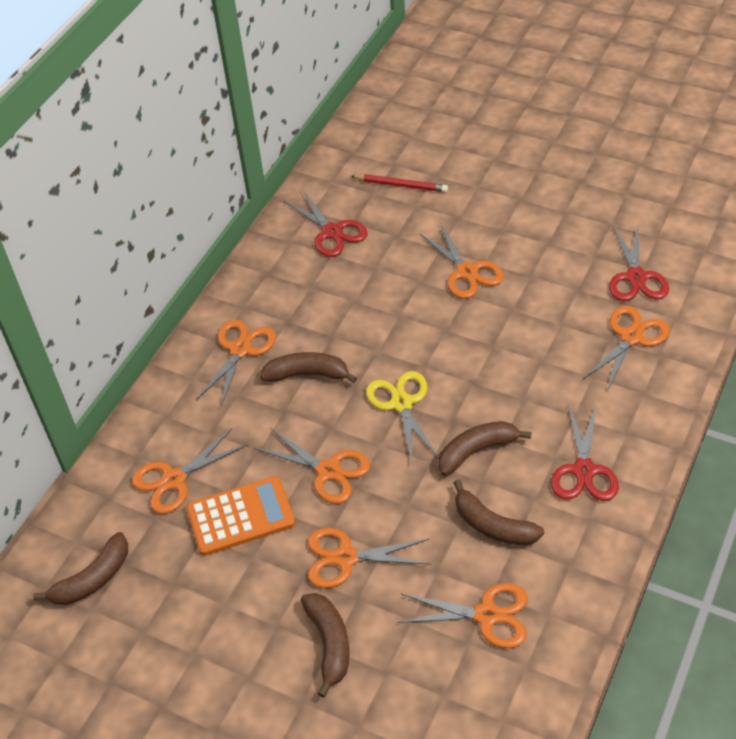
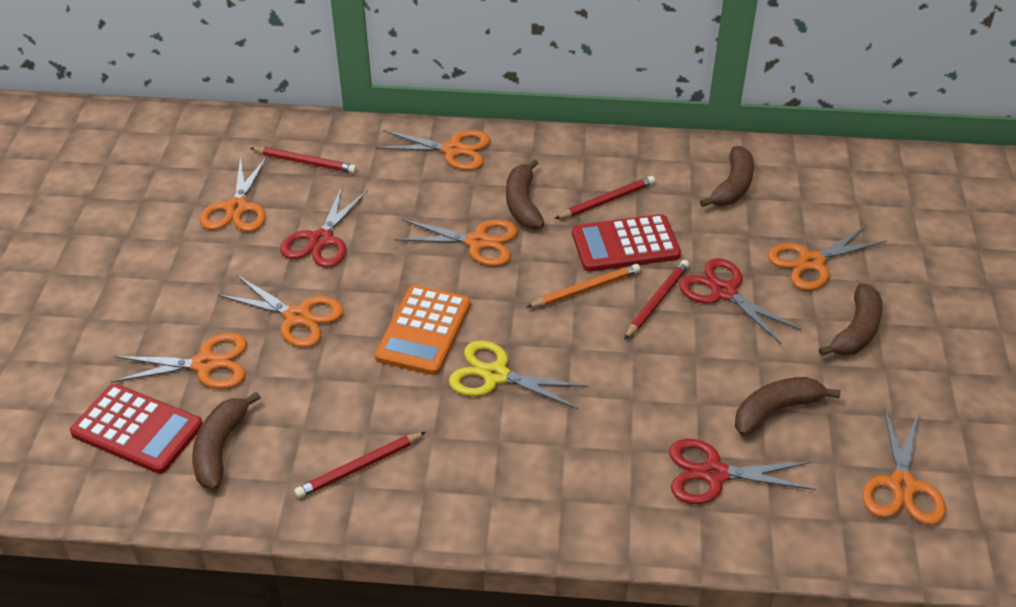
orange pencil: 0 -> 1
red calculator: 0 -> 2
red pencil: 1 -> 4

